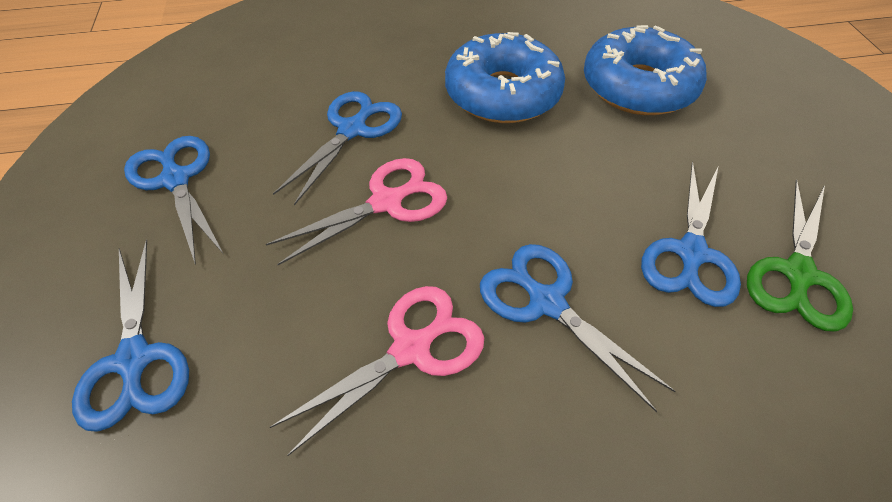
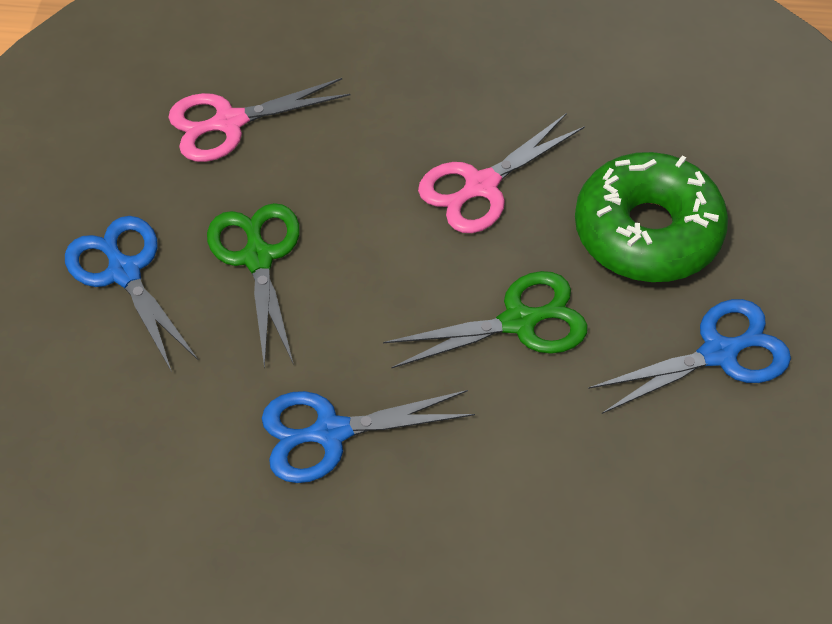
blue donut: 2 -> 0
blue scissors: 5 -> 3
green donut: 0 -> 1
green scissors: 1 -> 2

